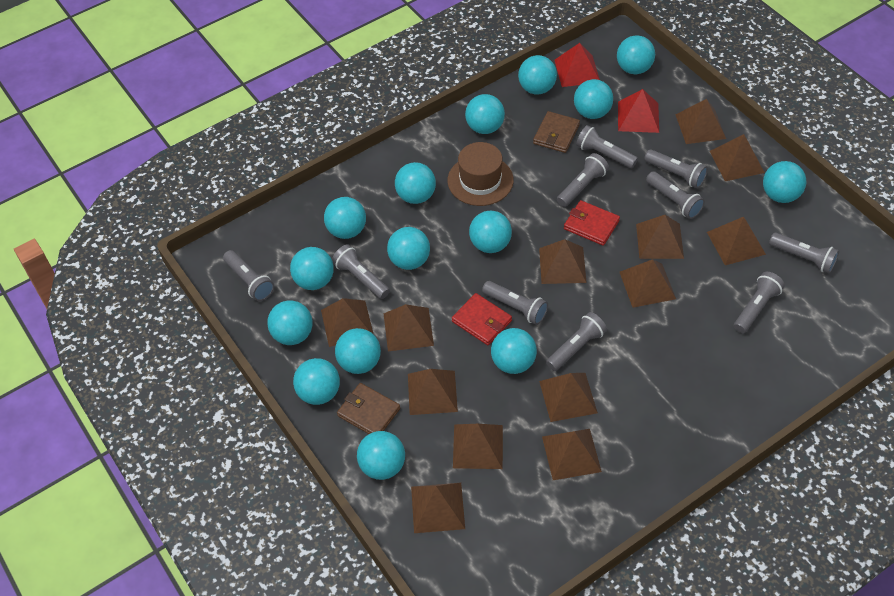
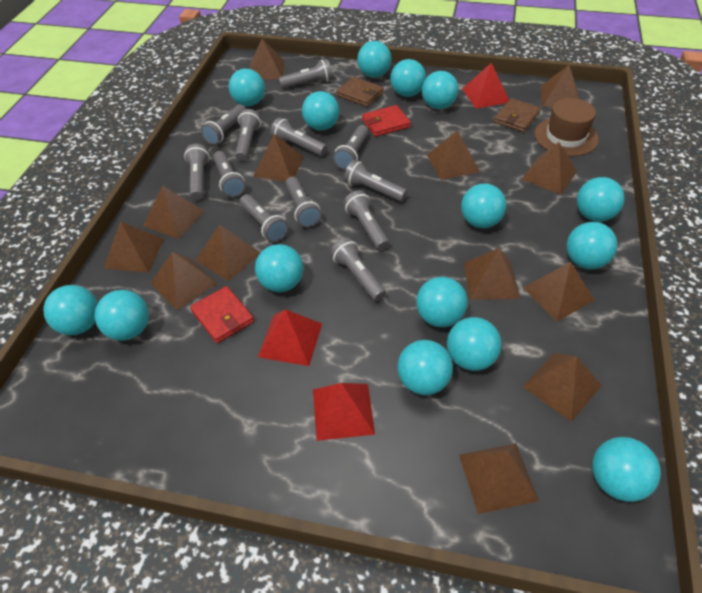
grey flashlight: 10 -> 12
red pyramid: 2 -> 3

